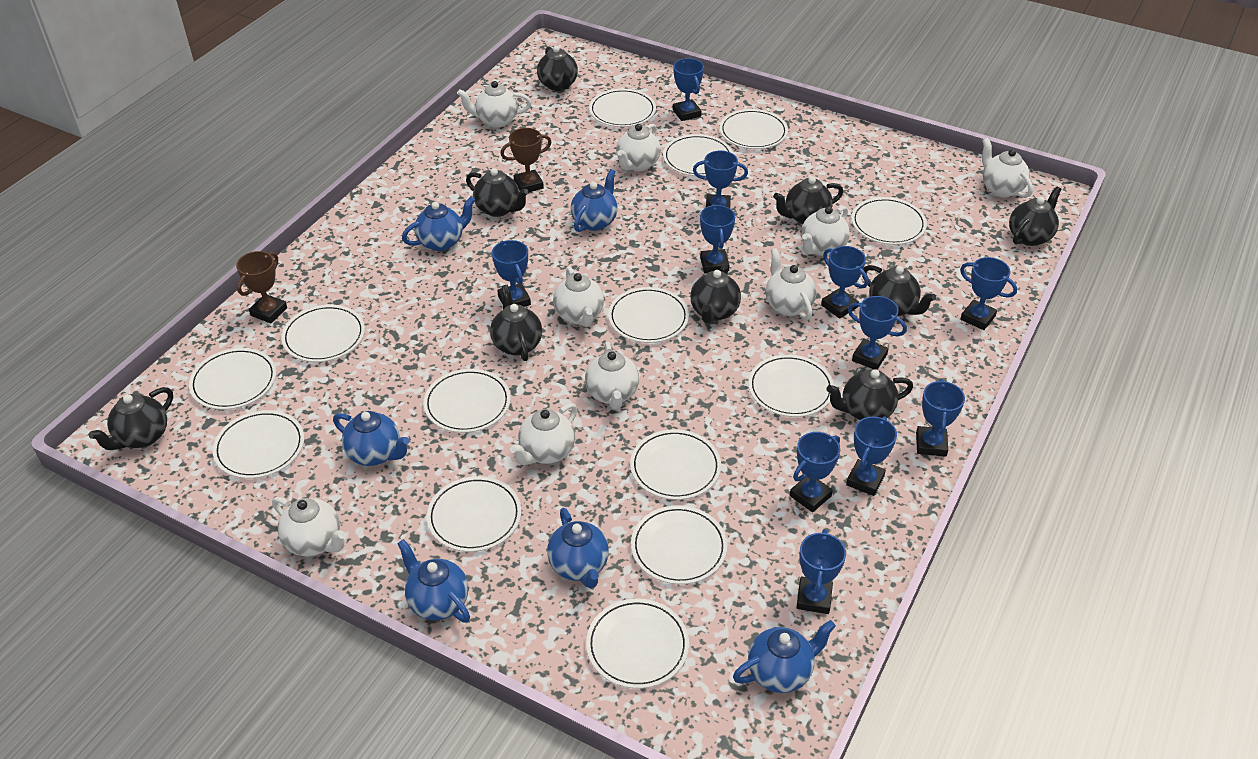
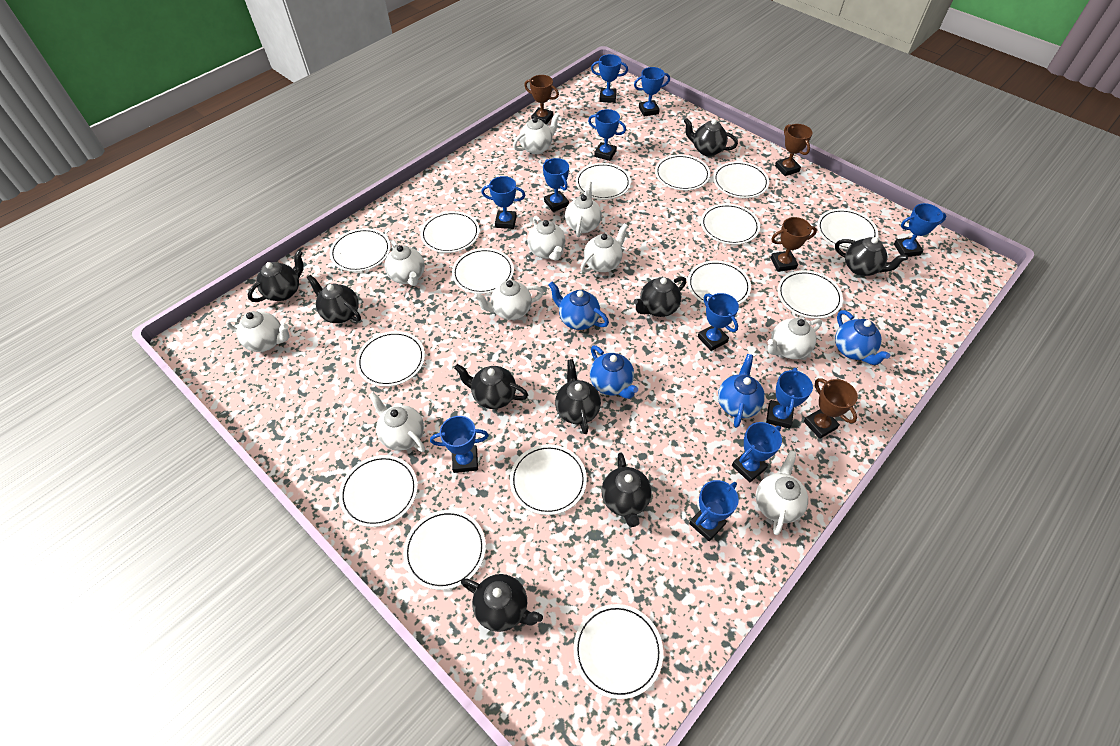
blue teapot: 6 -> 4
brown trophy: 2 -> 4
white plate: 14 -> 15
white teapot: 9 -> 10

